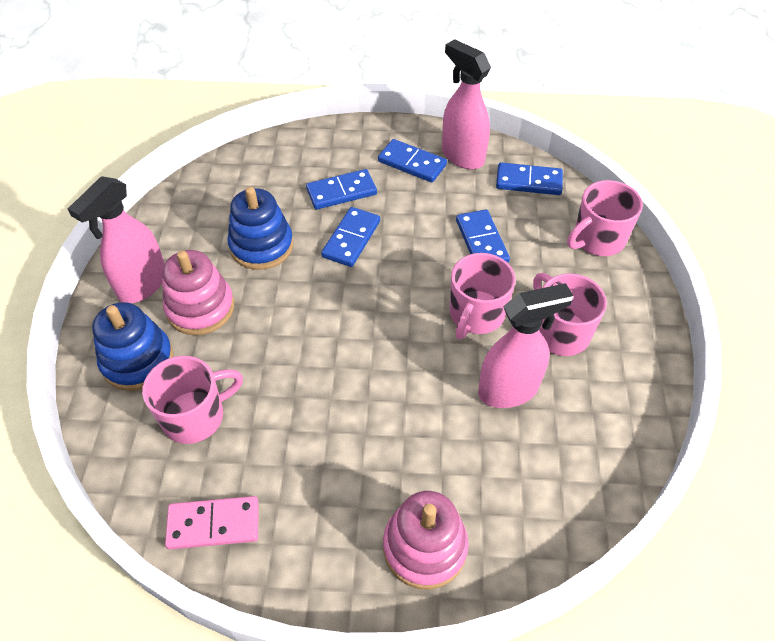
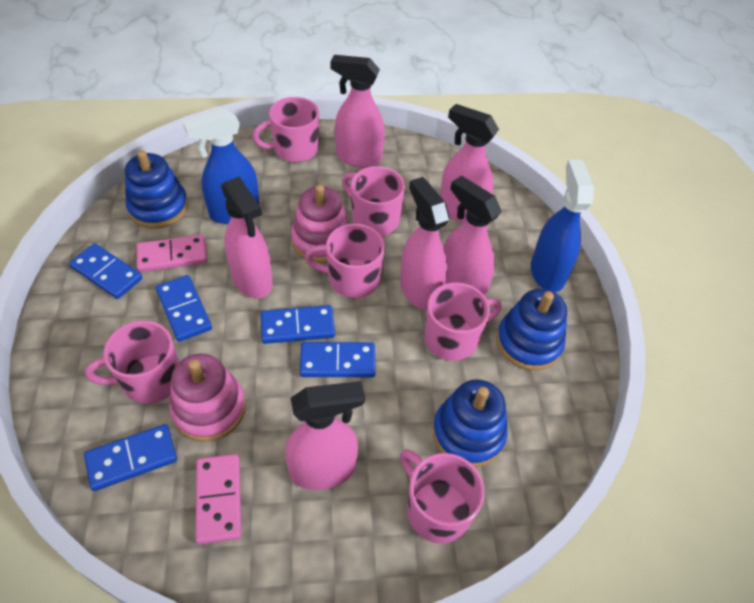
blue spray bottle: 0 -> 2
blue stacking toy: 2 -> 3
pink domino: 1 -> 2
pink mug: 4 -> 6
pink spray bottle: 3 -> 6

